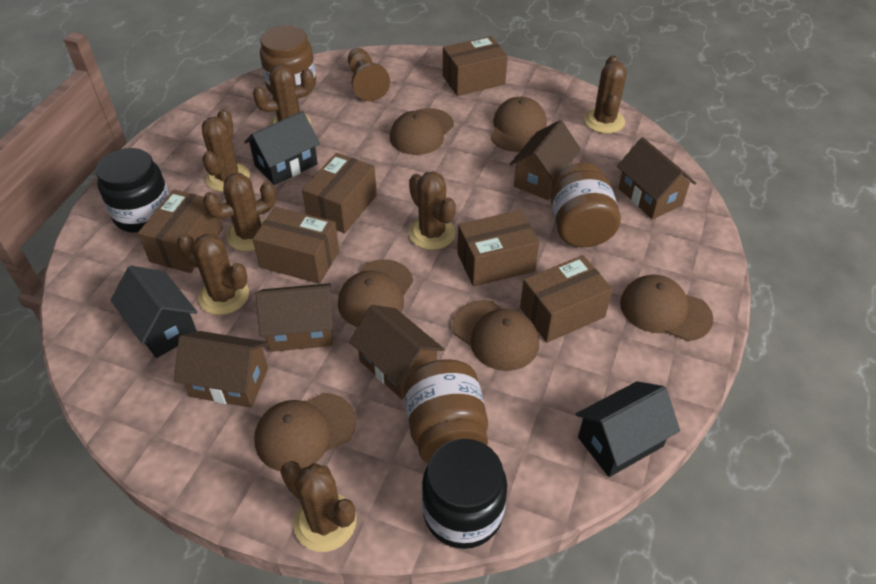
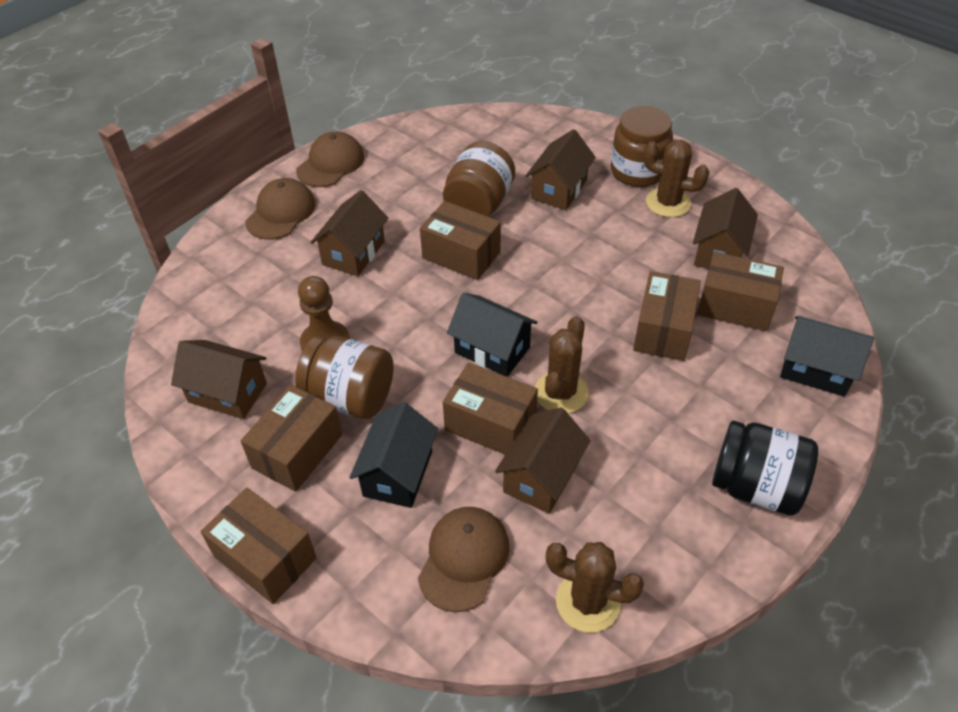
black jar: 2 -> 1
brown cactus: 7 -> 3
brown cap: 6 -> 3

